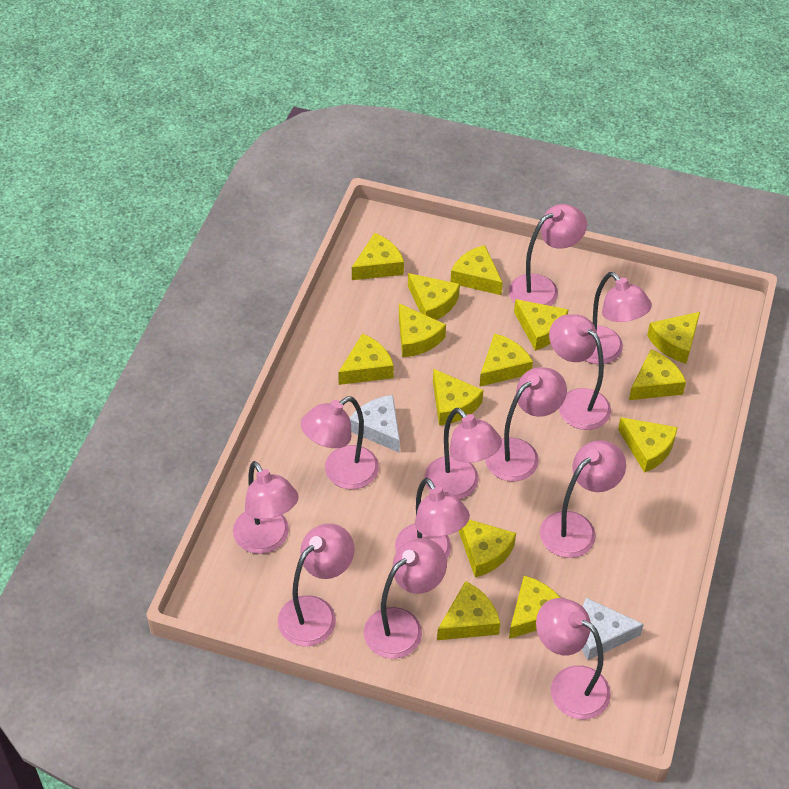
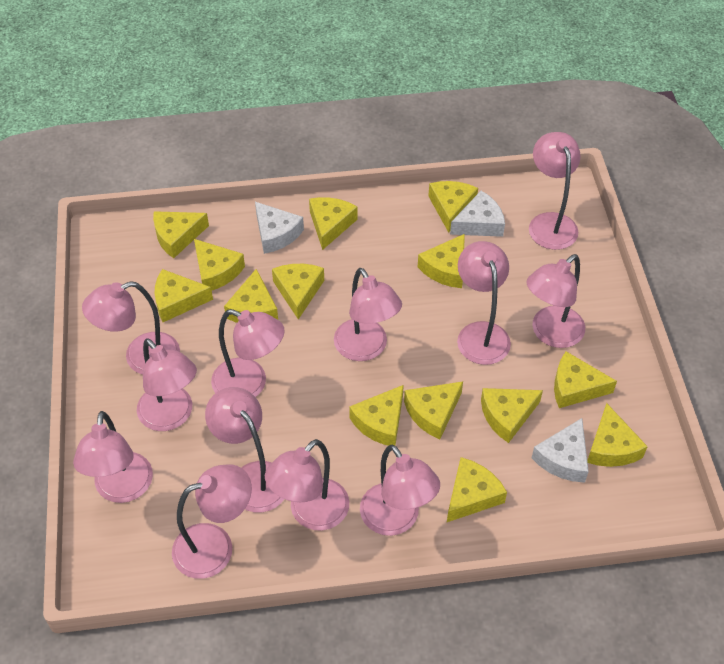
white cheese: 2 -> 3

